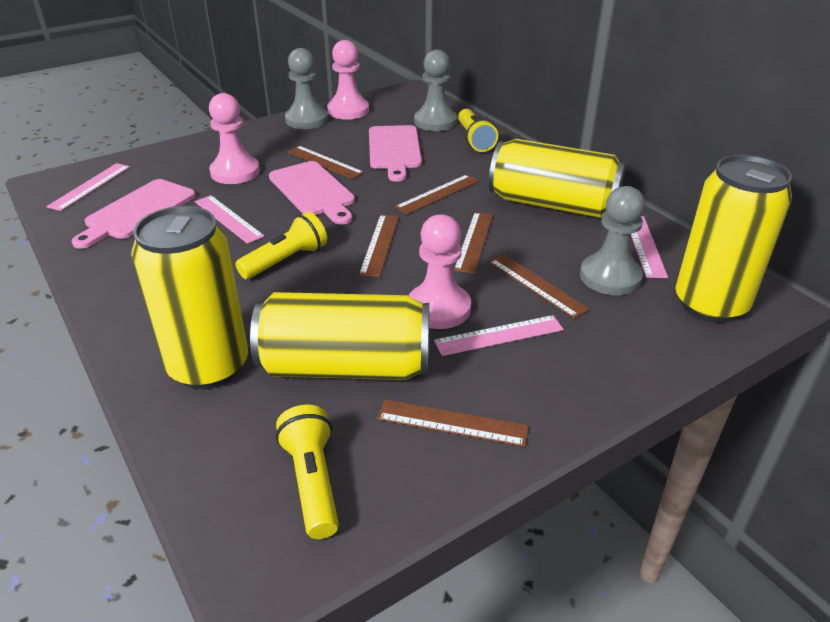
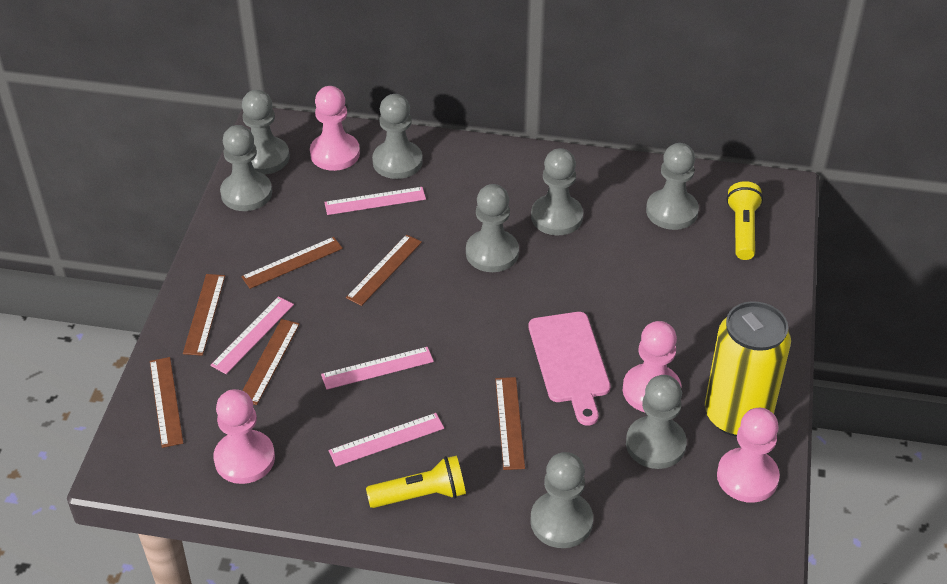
grey pawn: 3 -> 8
pink cutting board: 3 -> 1
pink pawn: 3 -> 4
yellow can: 4 -> 1
yellow flashlight: 3 -> 2

